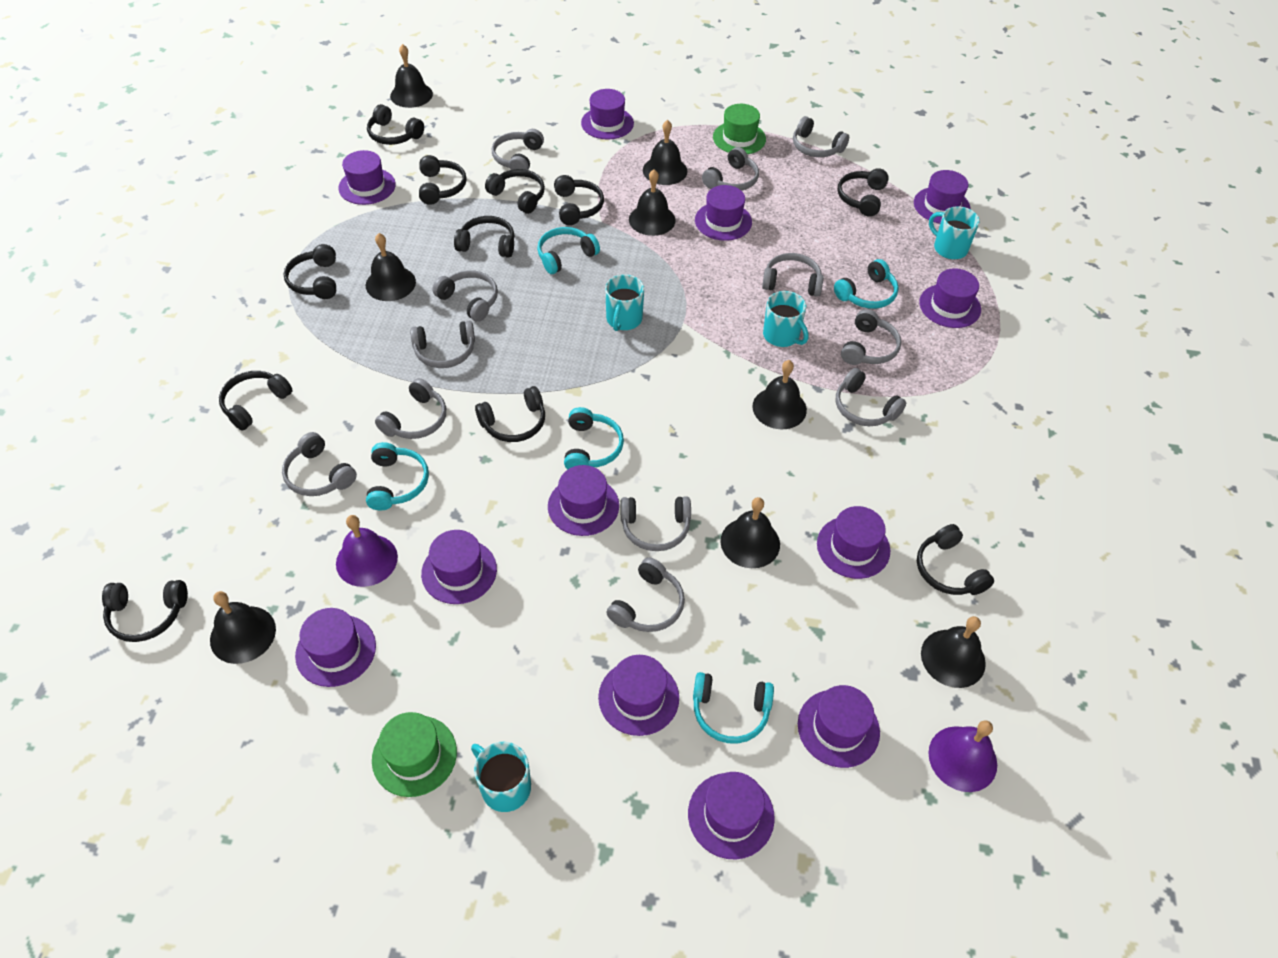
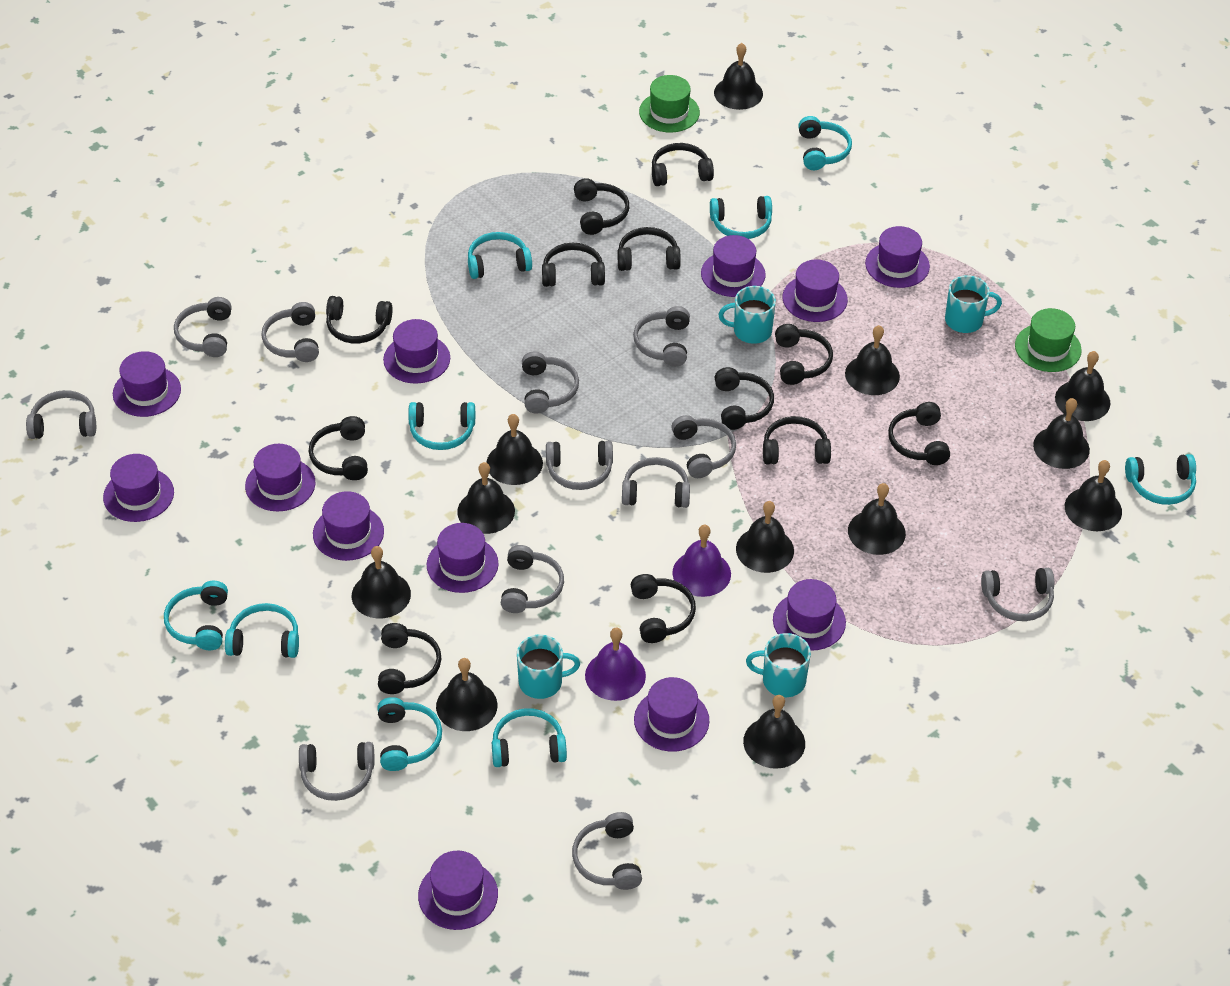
black bell: 8 -> 12
black headphones: 11 -> 12
turquoise headphones: 5 -> 9

